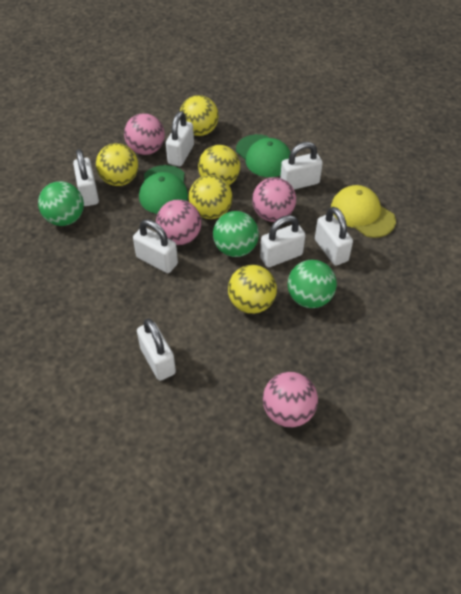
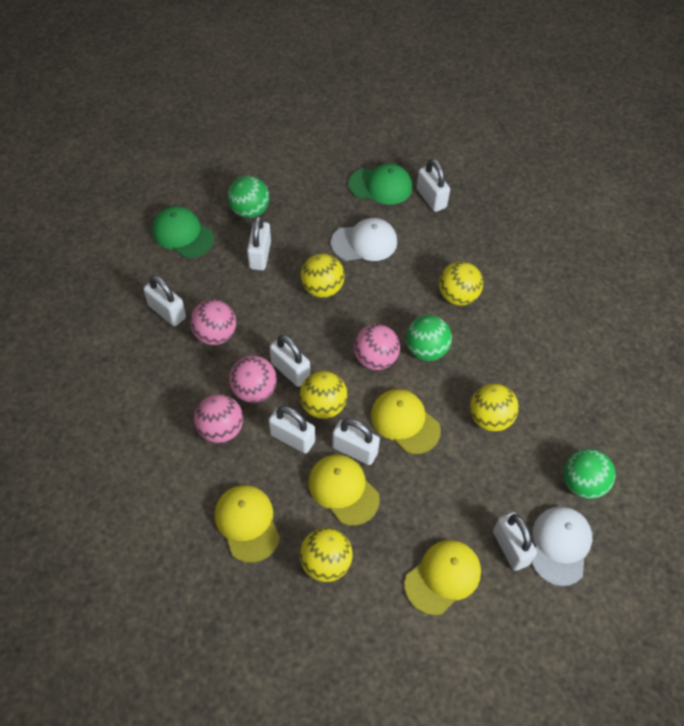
white cap: 0 -> 2
yellow cap: 1 -> 4

